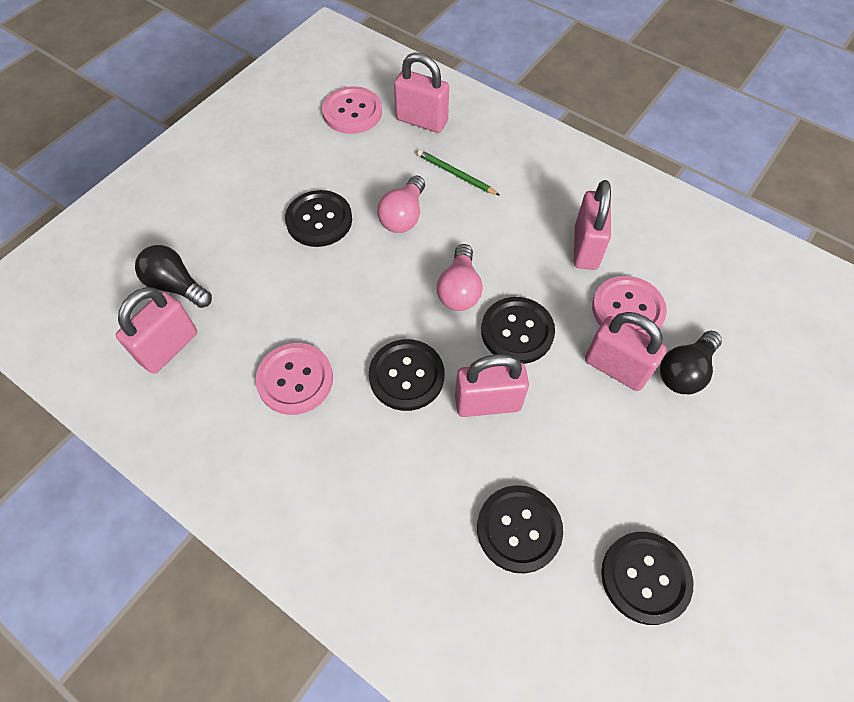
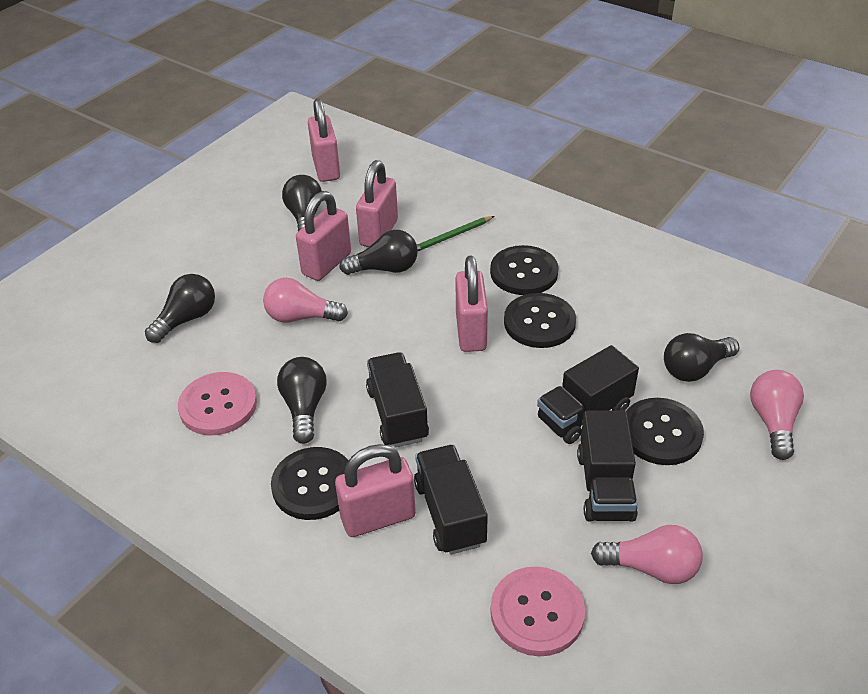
black button: 5 -> 4
black light bulb: 2 -> 5
black truck: 0 -> 4
pink button: 3 -> 2
pink light bulb: 2 -> 3

